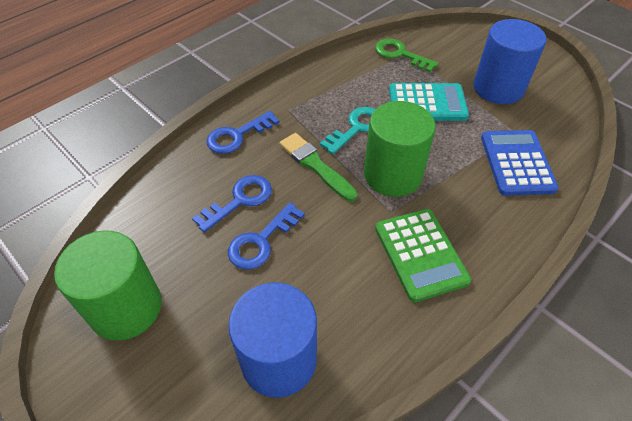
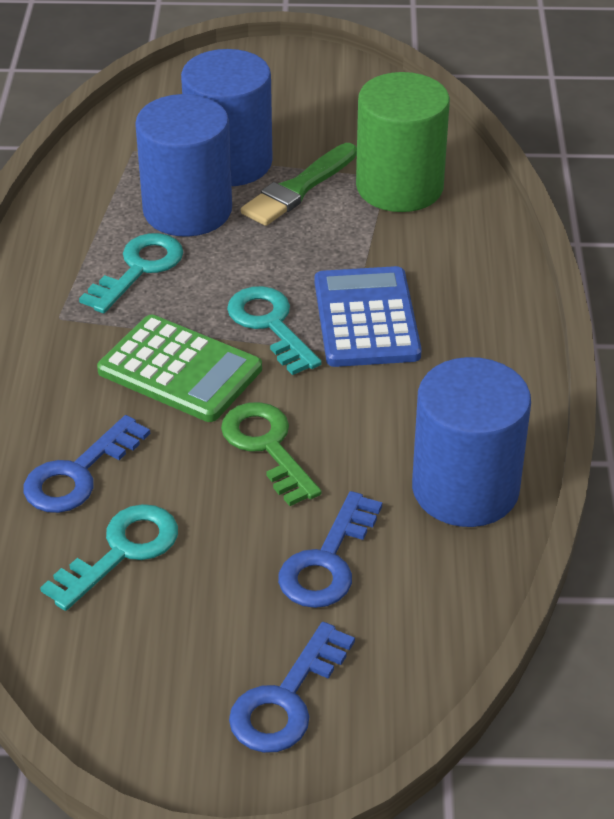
blue cylinder: 2 -> 3
green cylinder: 2 -> 1
turquoise calculator: 1 -> 0
turquoise key: 1 -> 3

